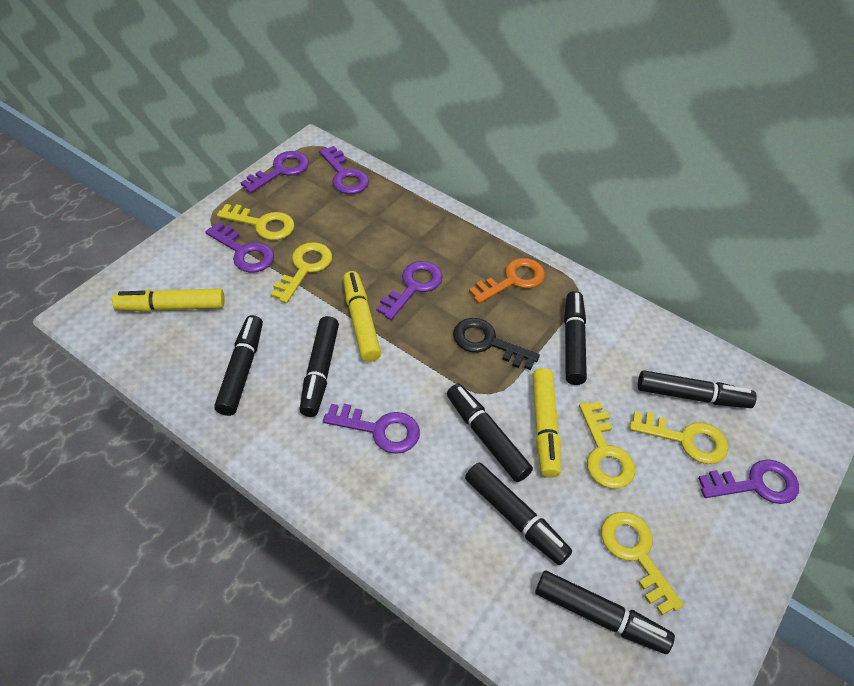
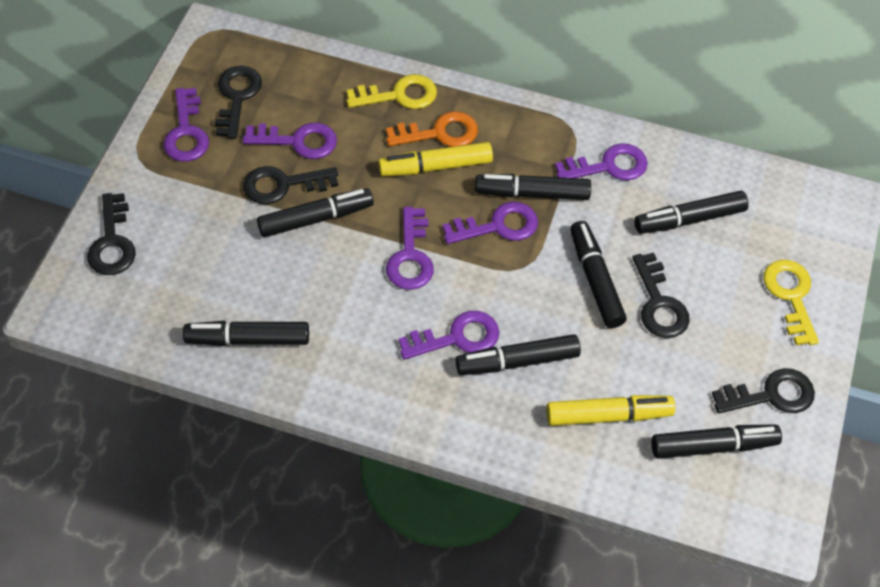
black key: 1 -> 5
yellow key: 5 -> 2
yellow marker: 3 -> 2

